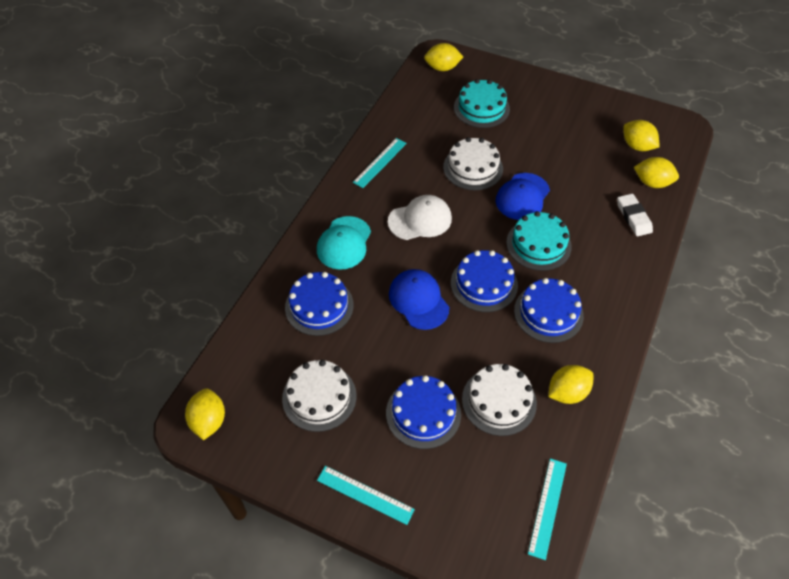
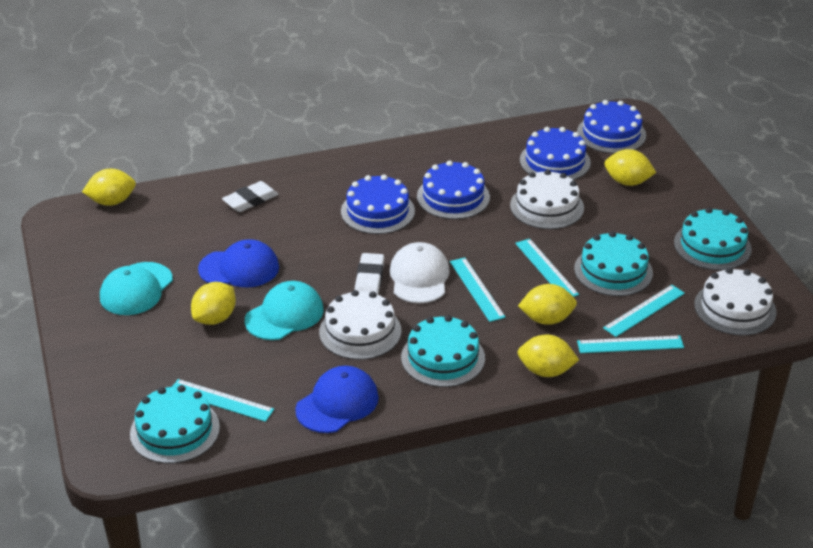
turquoise cake: 2 -> 4
turquoise cap: 1 -> 2
turquoise ruler: 3 -> 5
white eraser: 1 -> 2

